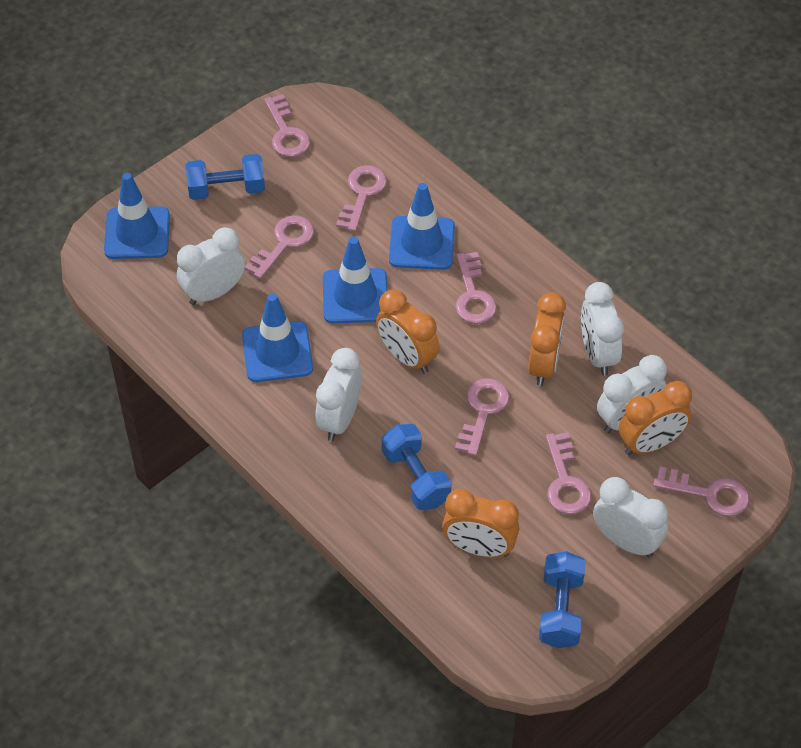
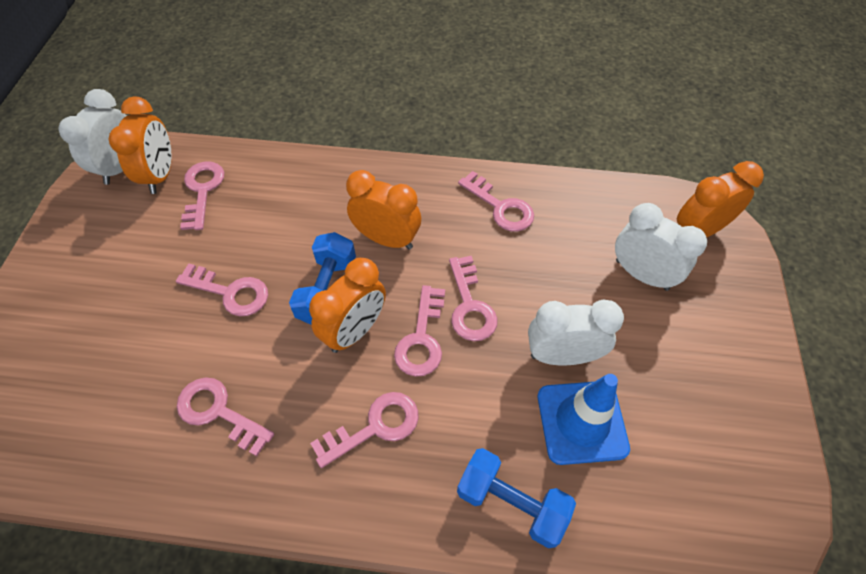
blue dumbbell: 3 -> 2
blue traffic cone: 4 -> 1
white clock: 5 -> 3

